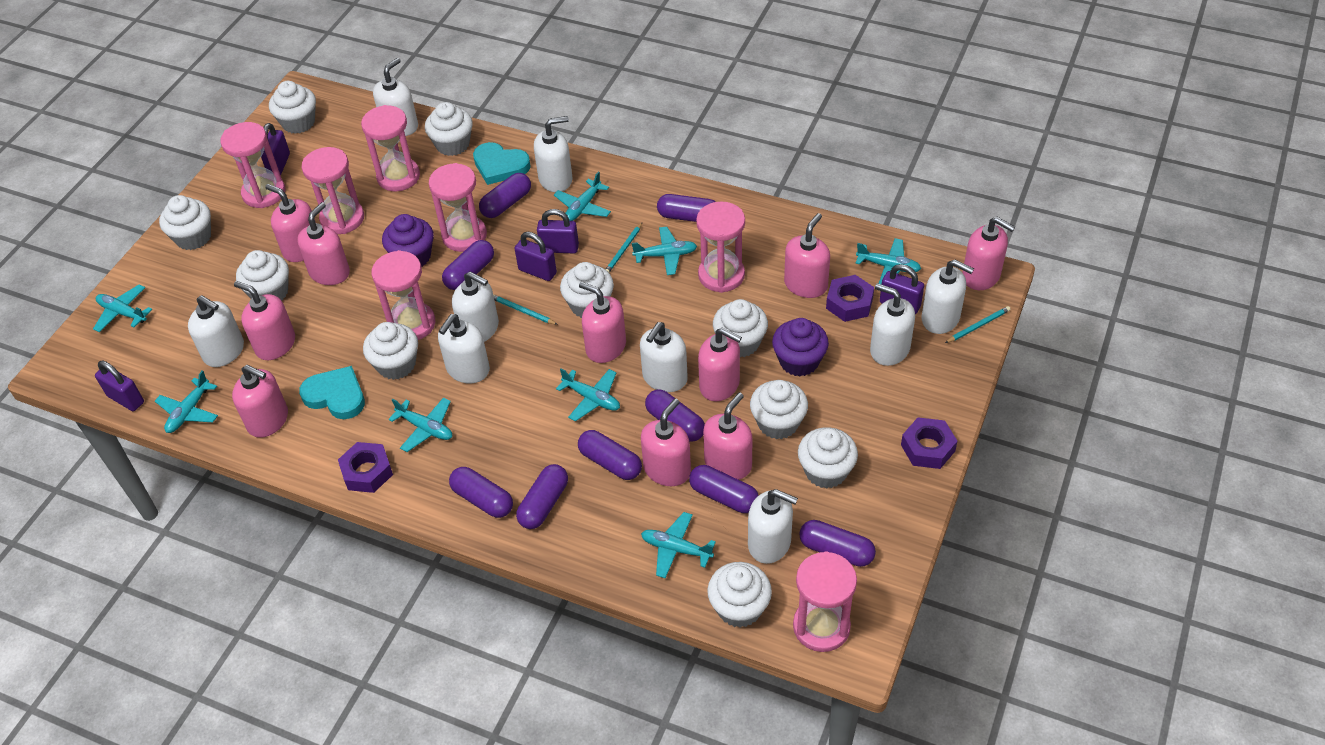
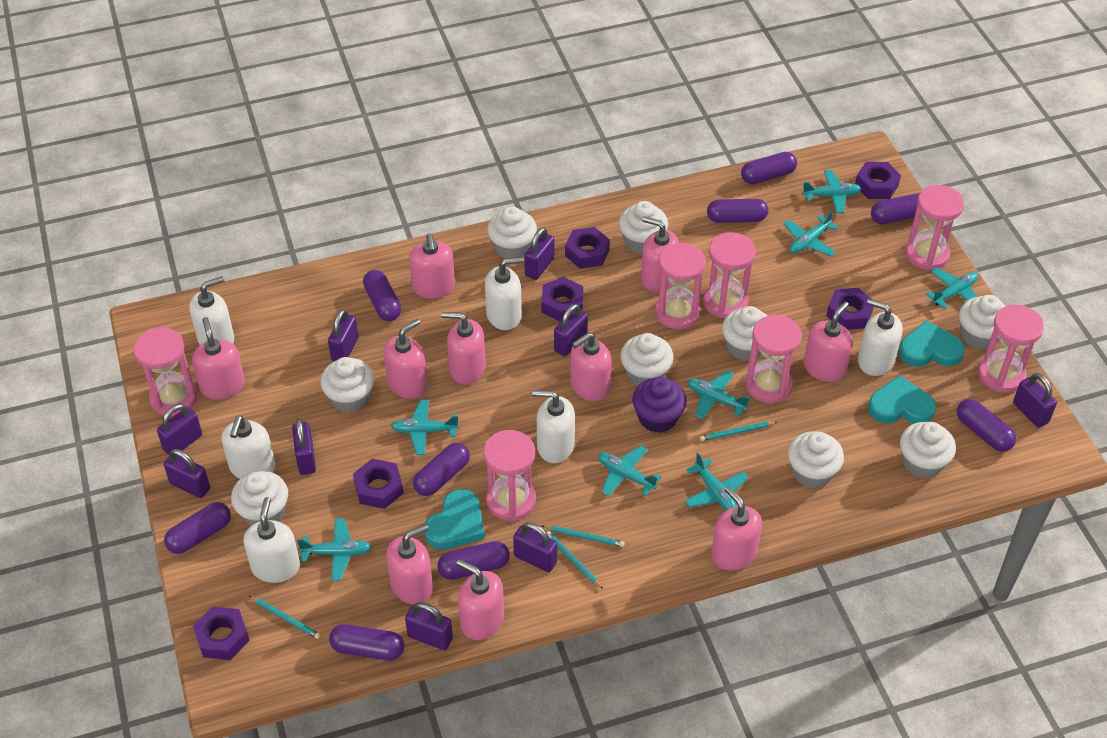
purple cupcake: 2 -> 1
purple nut: 3 -> 6
purple padlock: 5 -> 9
turquoise heart: 2 -> 3
turquoise pencil: 3 -> 4
white cupcake: 10 -> 9
white soap dispenser: 9 -> 6

